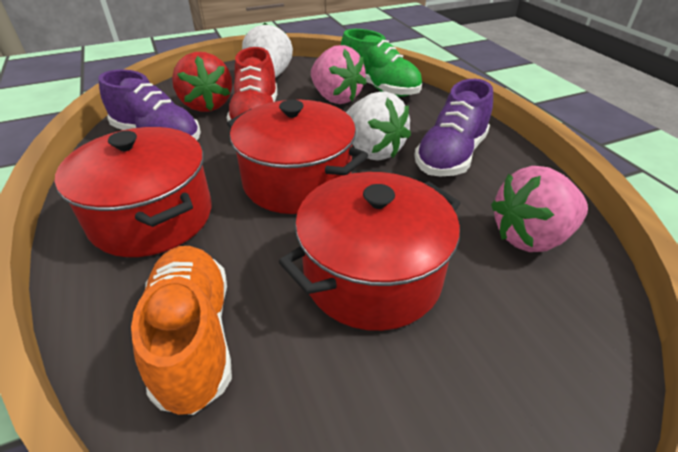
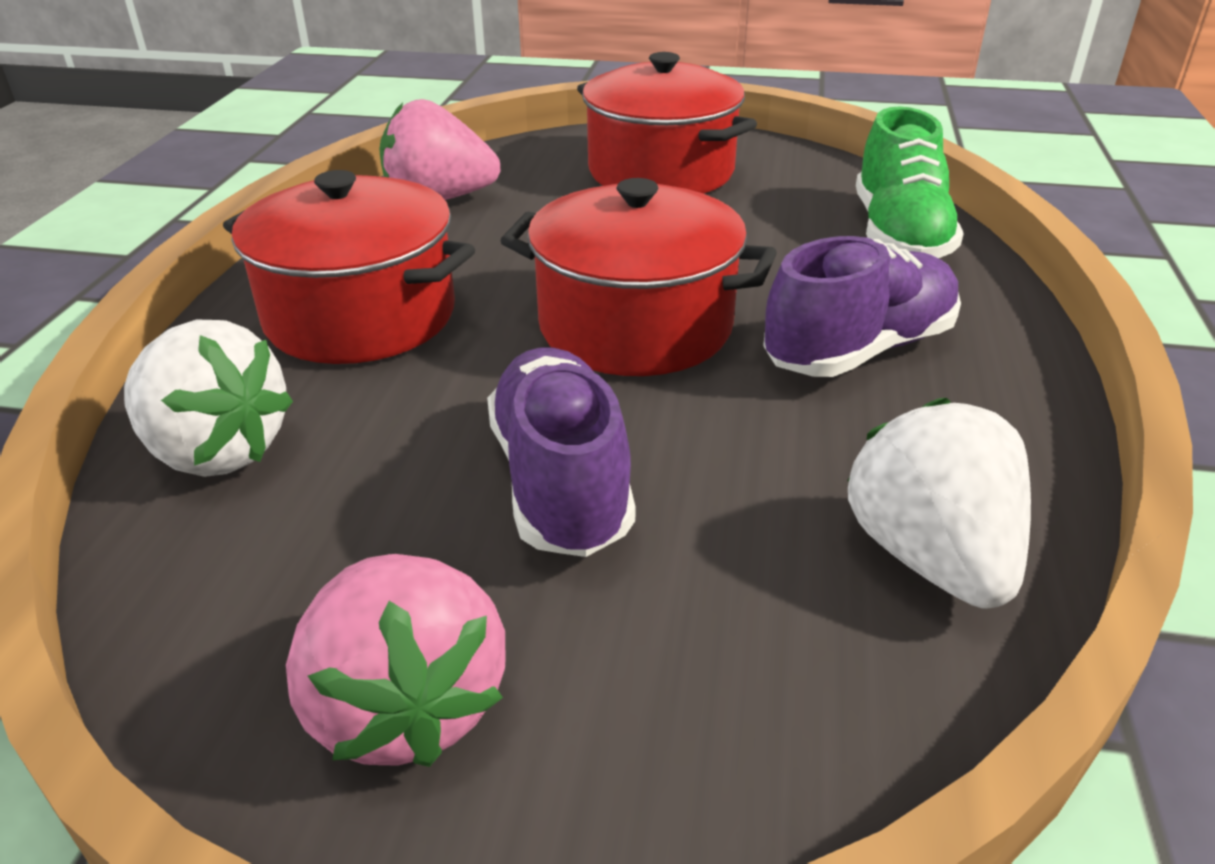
orange shoe: 1 -> 0
red shoe: 1 -> 0
red strawberry: 1 -> 0

